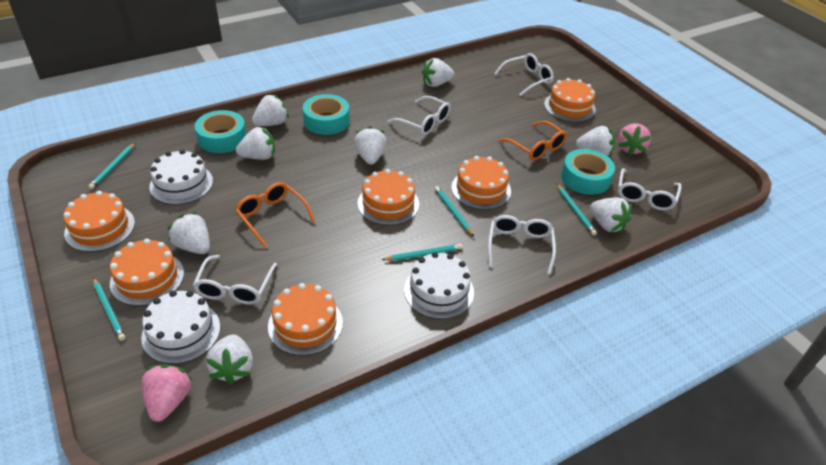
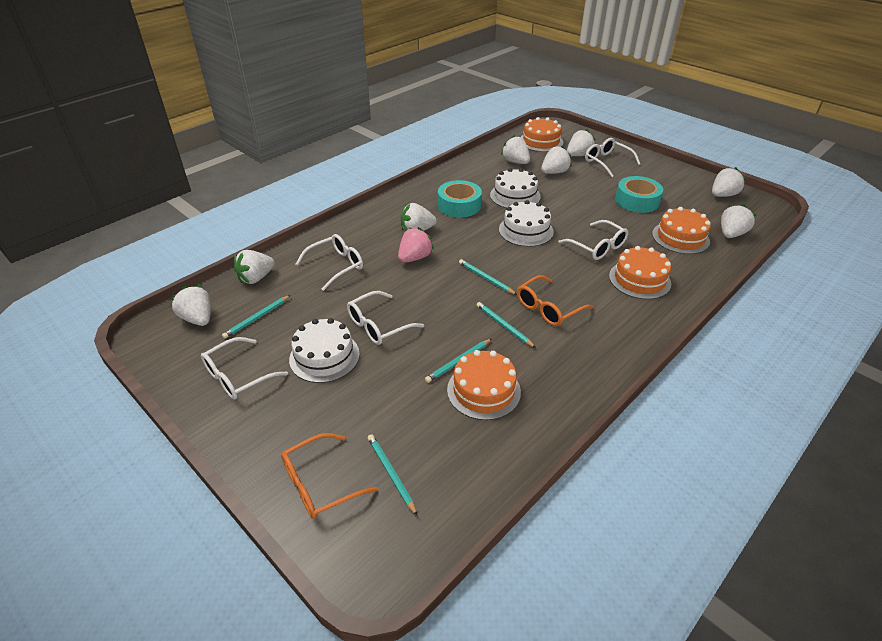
orange cake: 6 -> 4
pink strawberry: 2 -> 1
turquoise tape: 3 -> 2

